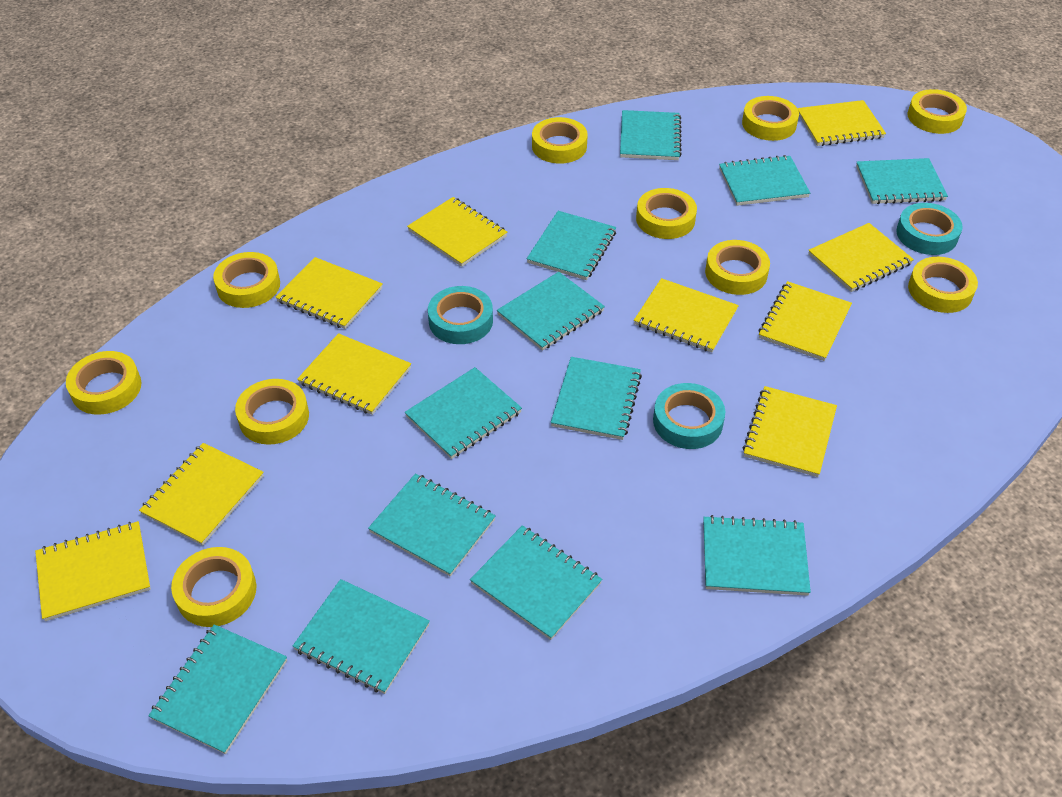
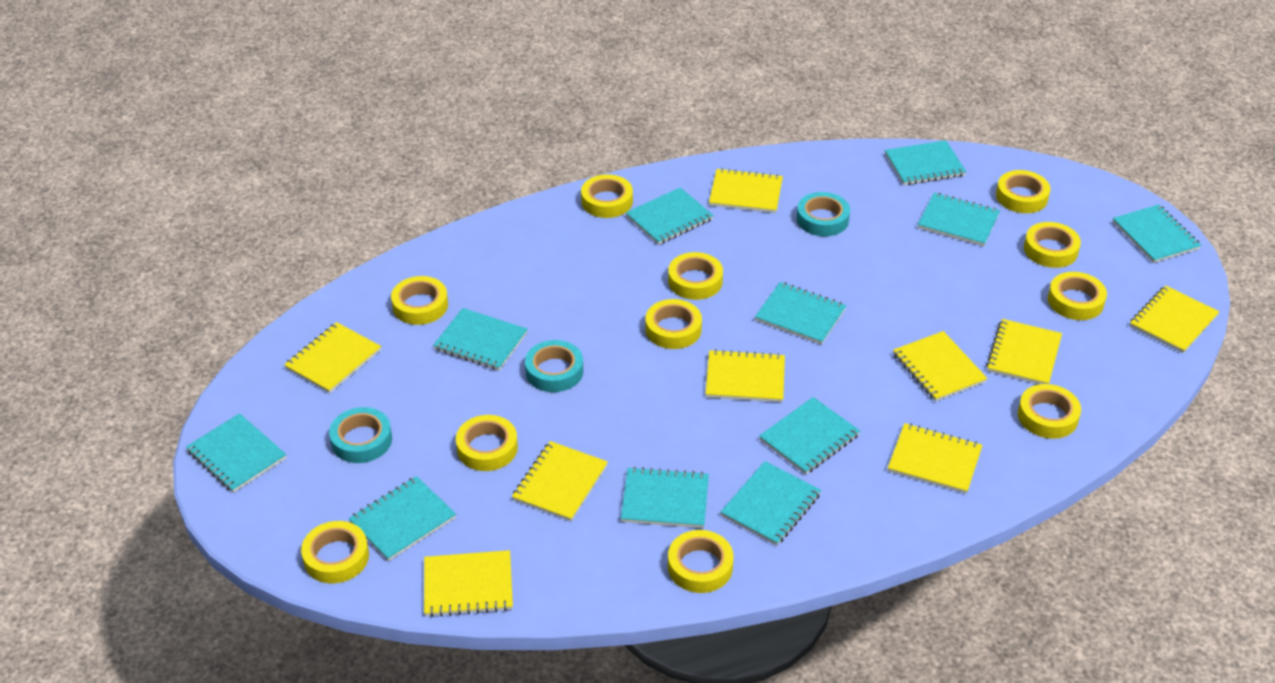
turquoise notebook: 12 -> 11
yellow notebook: 10 -> 9
yellow tape: 10 -> 11

